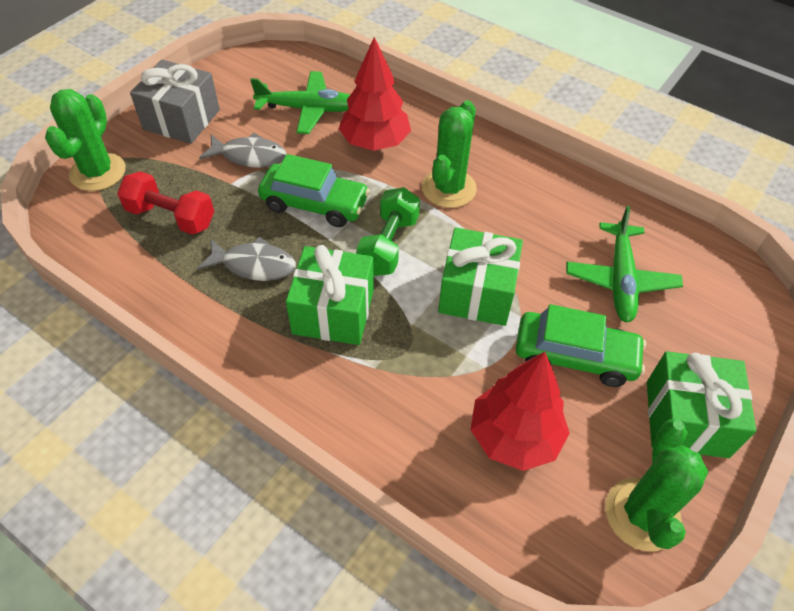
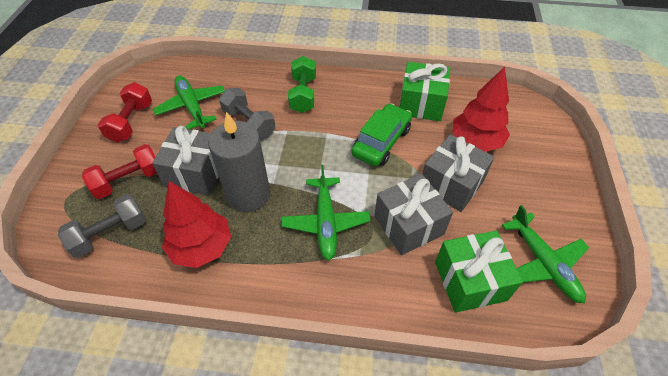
green cactus: 3 -> 0
green car: 2 -> 1
green gift: 3 -> 2
green plane: 2 -> 3
grey candle: 0 -> 1
grey dumbbell: 0 -> 2
grey fish: 2 -> 0
grey gift: 1 -> 3
red dumbbell: 1 -> 2

